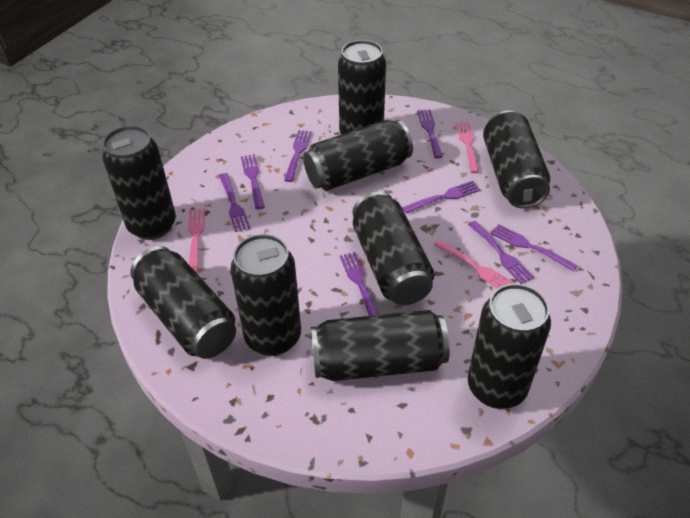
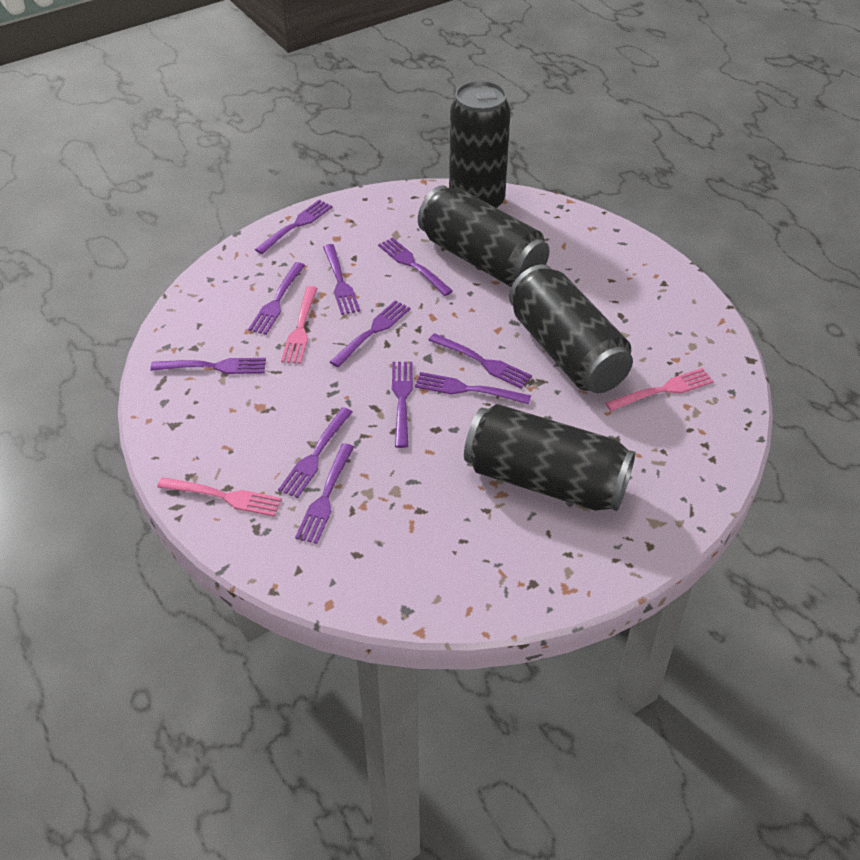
black can: 9 -> 4
purple fork: 8 -> 11

